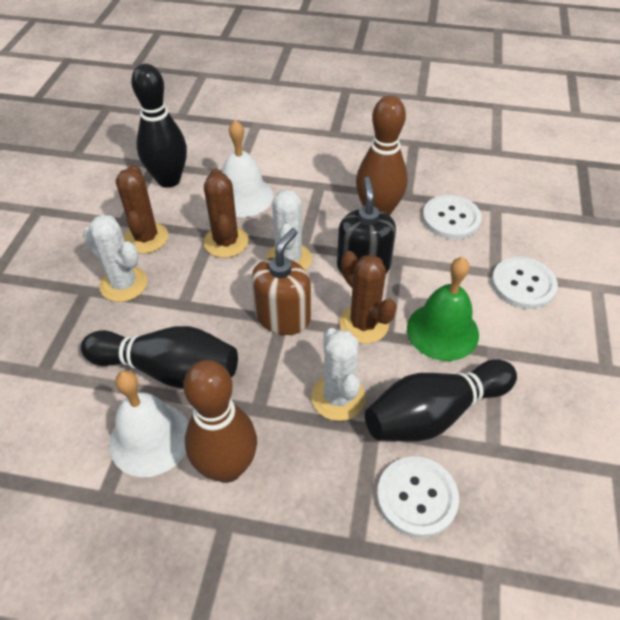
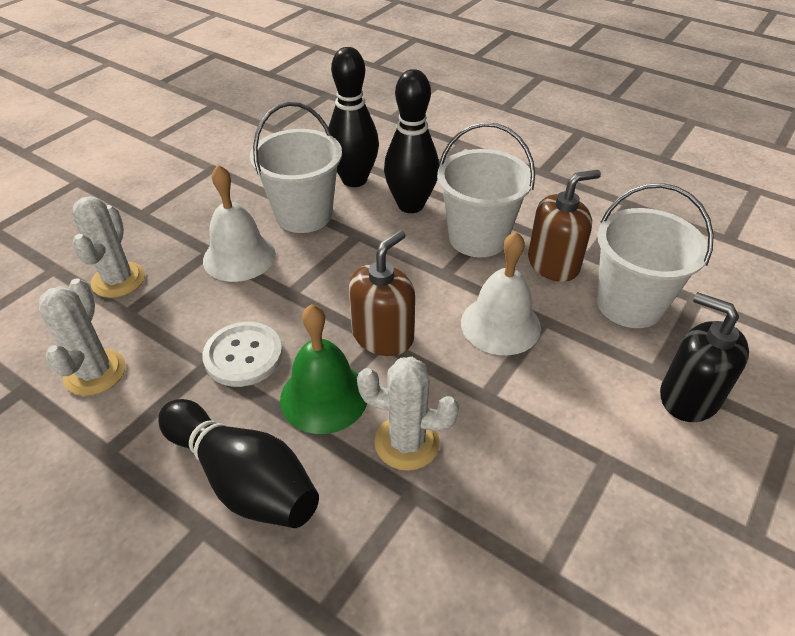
brown bowling pin: 2 -> 0
brown cactus: 3 -> 0
brown soap dispenser: 1 -> 2
white bucket: 0 -> 3
white button: 3 -> 1

